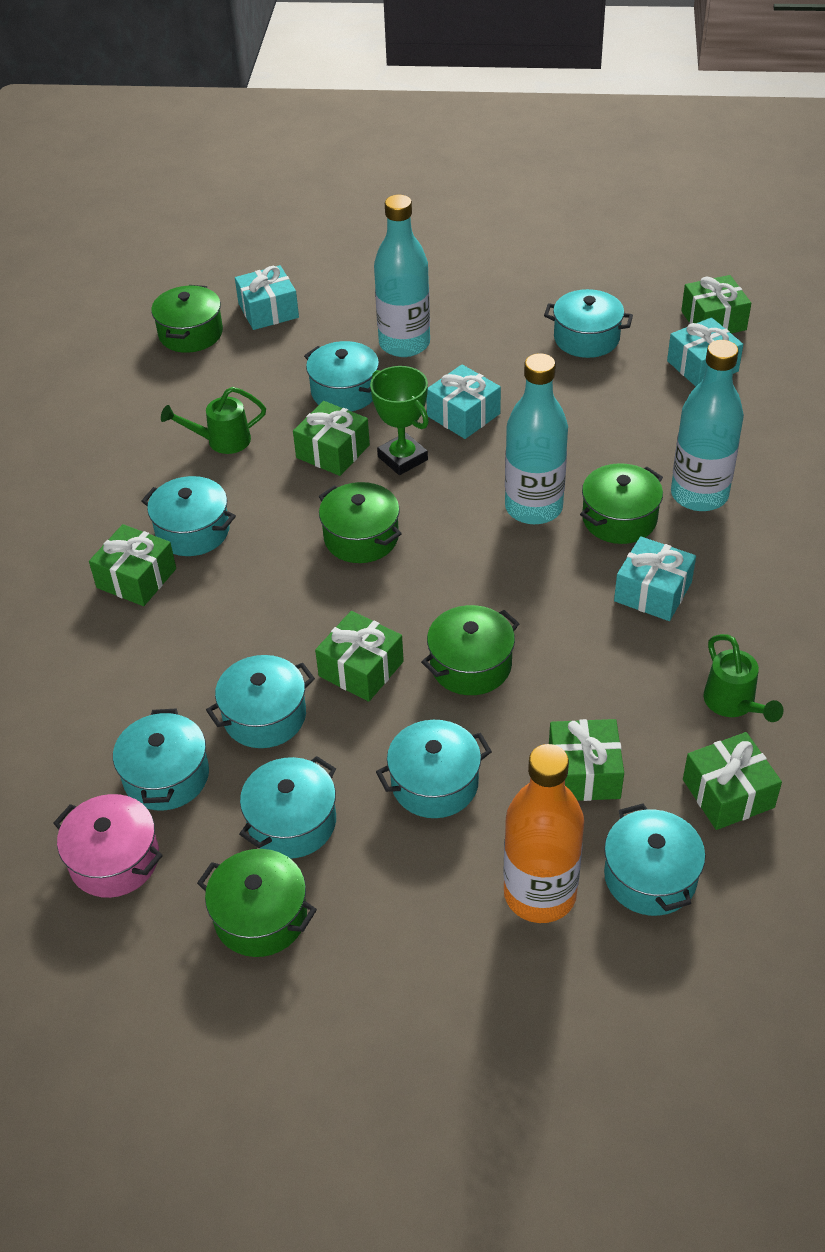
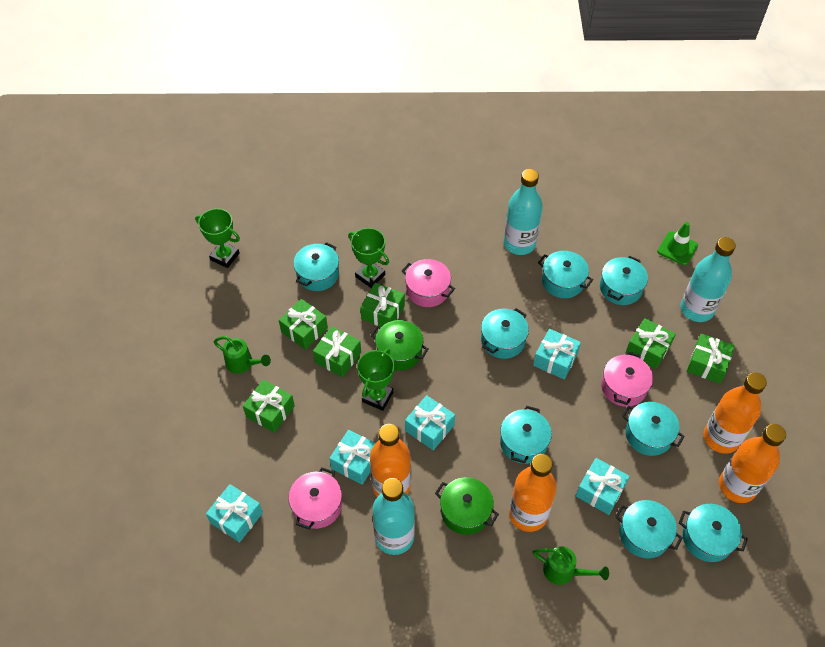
green pot: 5 -> 2
green traffic cone: 0 -> 1
green trophy: 1 -> 3
orange bottle: 1 -> 4
pink pot: 1 -> 3
turquoise gift: 4 -> 5

